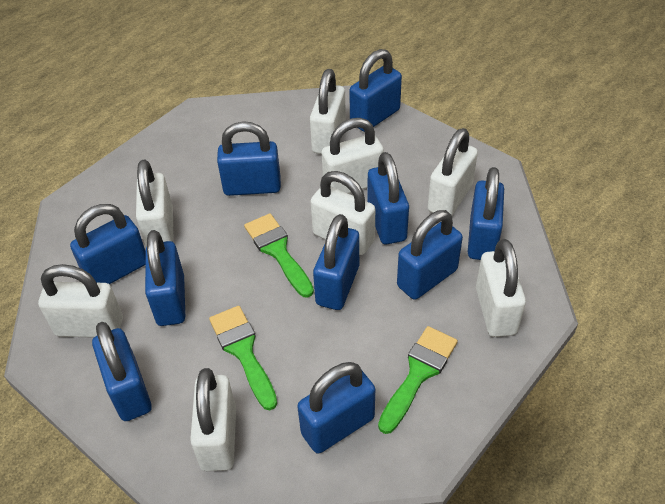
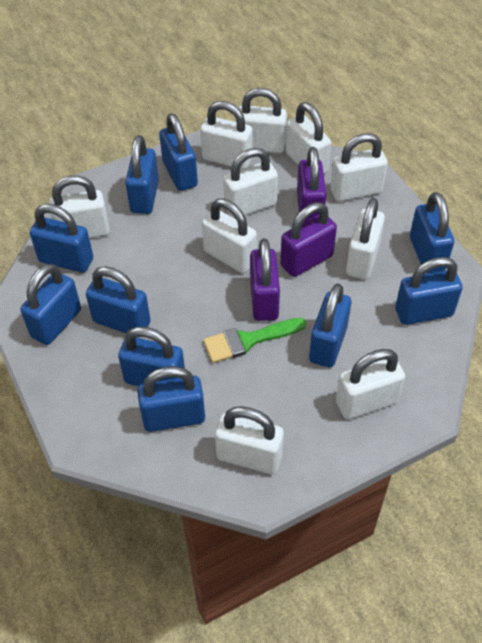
green brush: 3 -> 1
purple padlock: 0 -> 3
white padlock: 8 -> 10

